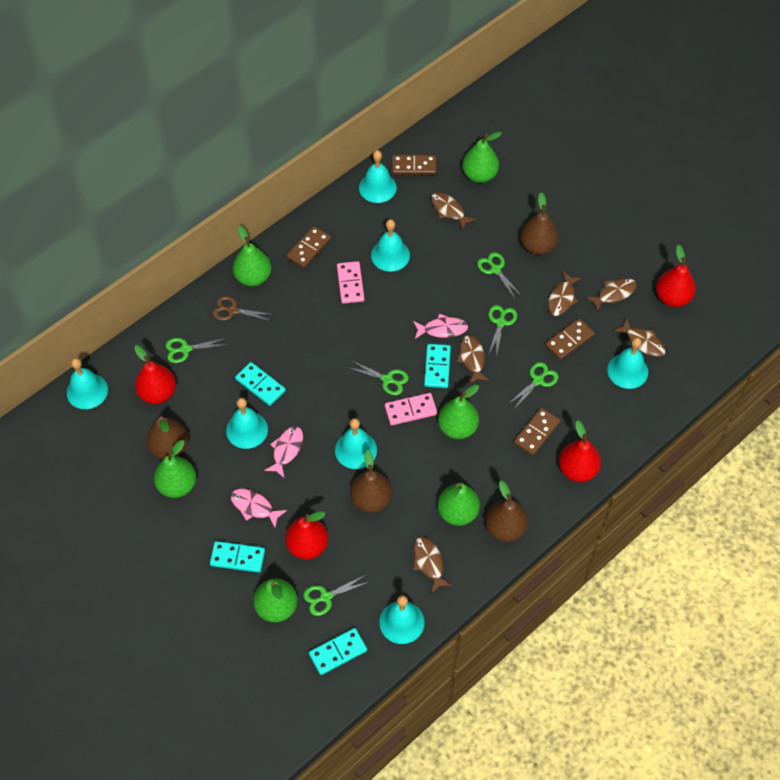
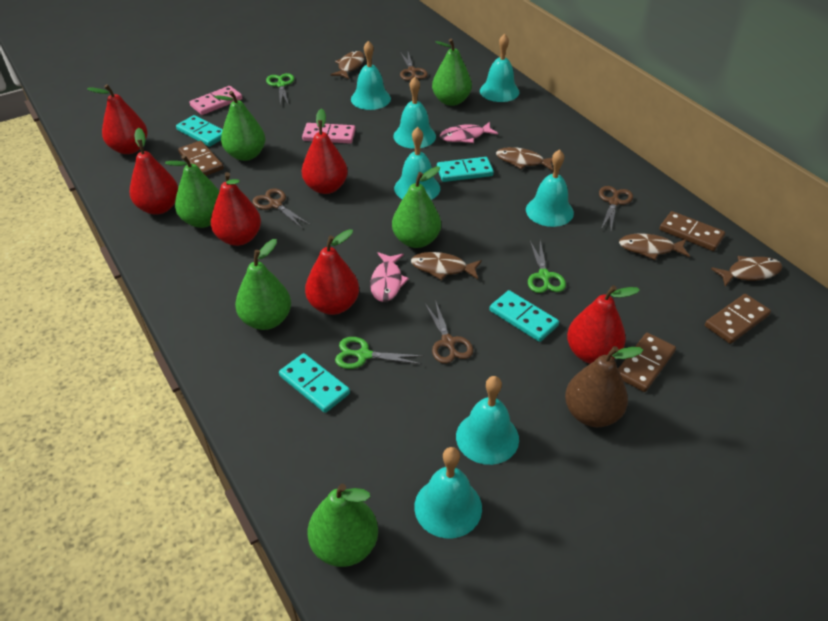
brown fish: 6 -> 5
brown pear: 4 -> 1
brown scissors: 1 -> 4
green scissors: 6 -> 3
pink fish: 3 -> 2
red pear: 4 -> 6

